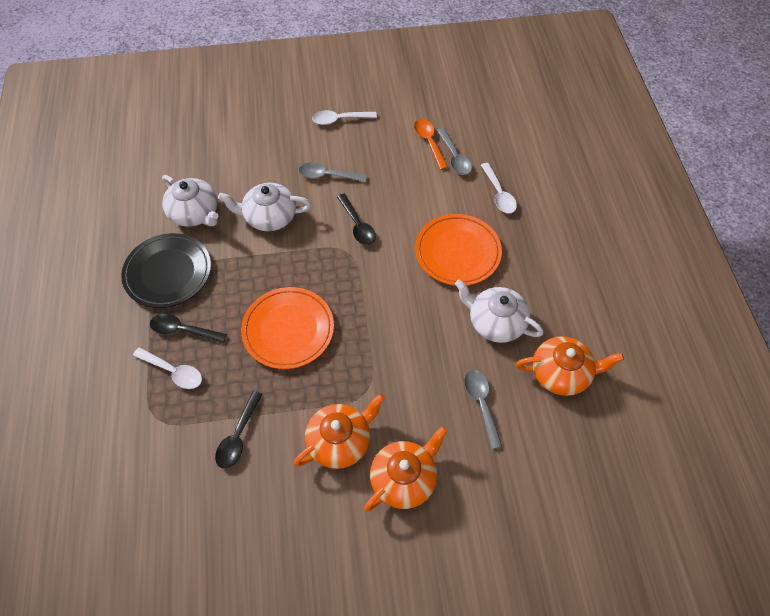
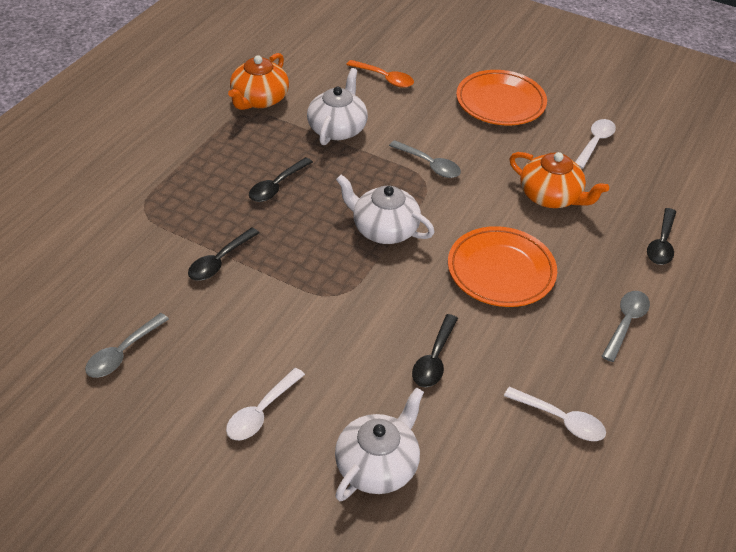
black plate: 1 -> 0
black spoon: 3 -> 4
orange teapot: 3 -> 2

